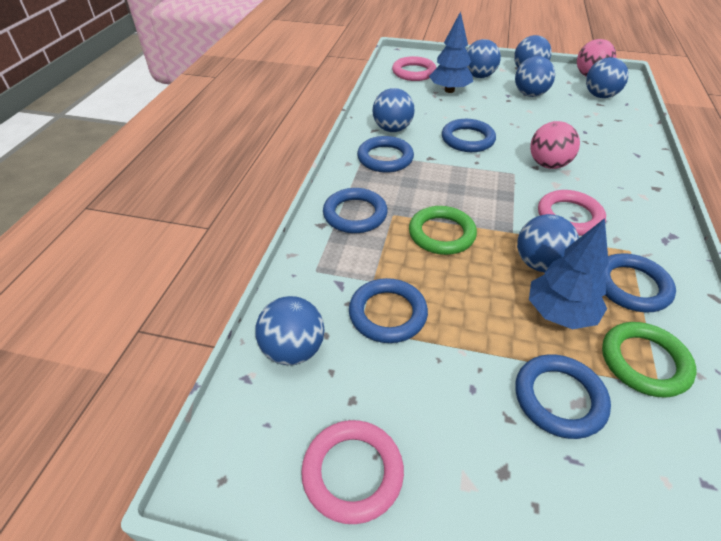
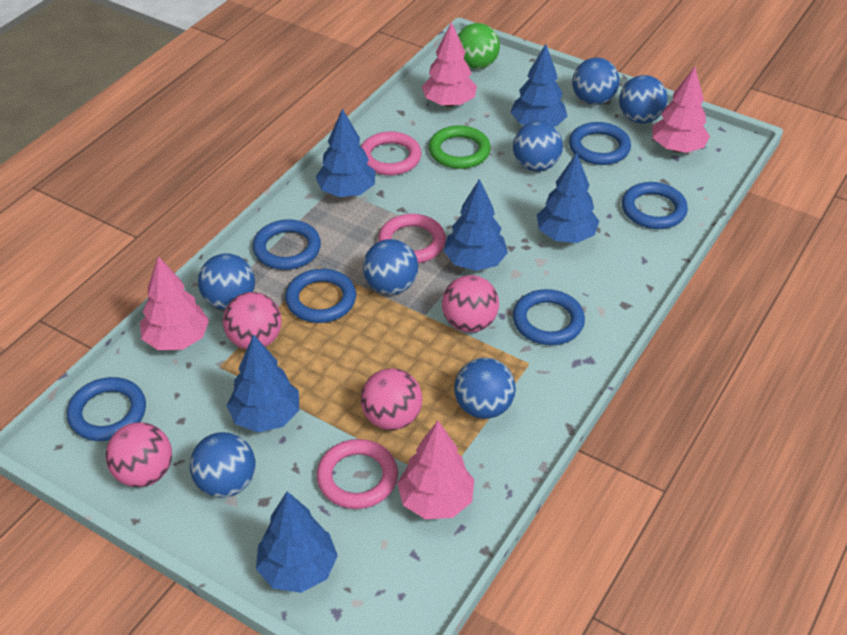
blue tree: 2 -> 6
green ball: 0 -> 1
green ring: 2 -> 1
pink ball: 2 -> 4
pink tree: 0 -> 4

